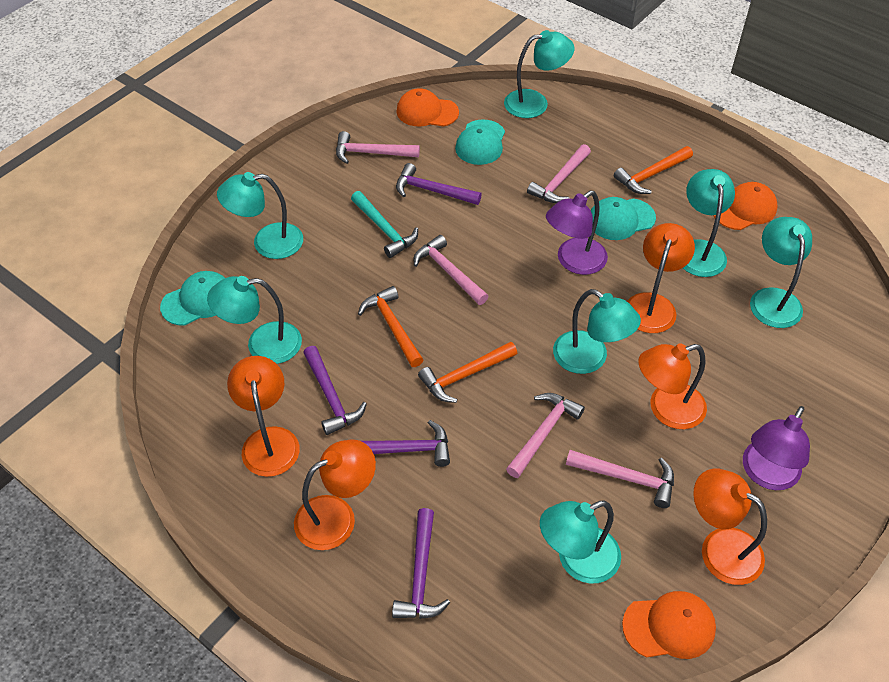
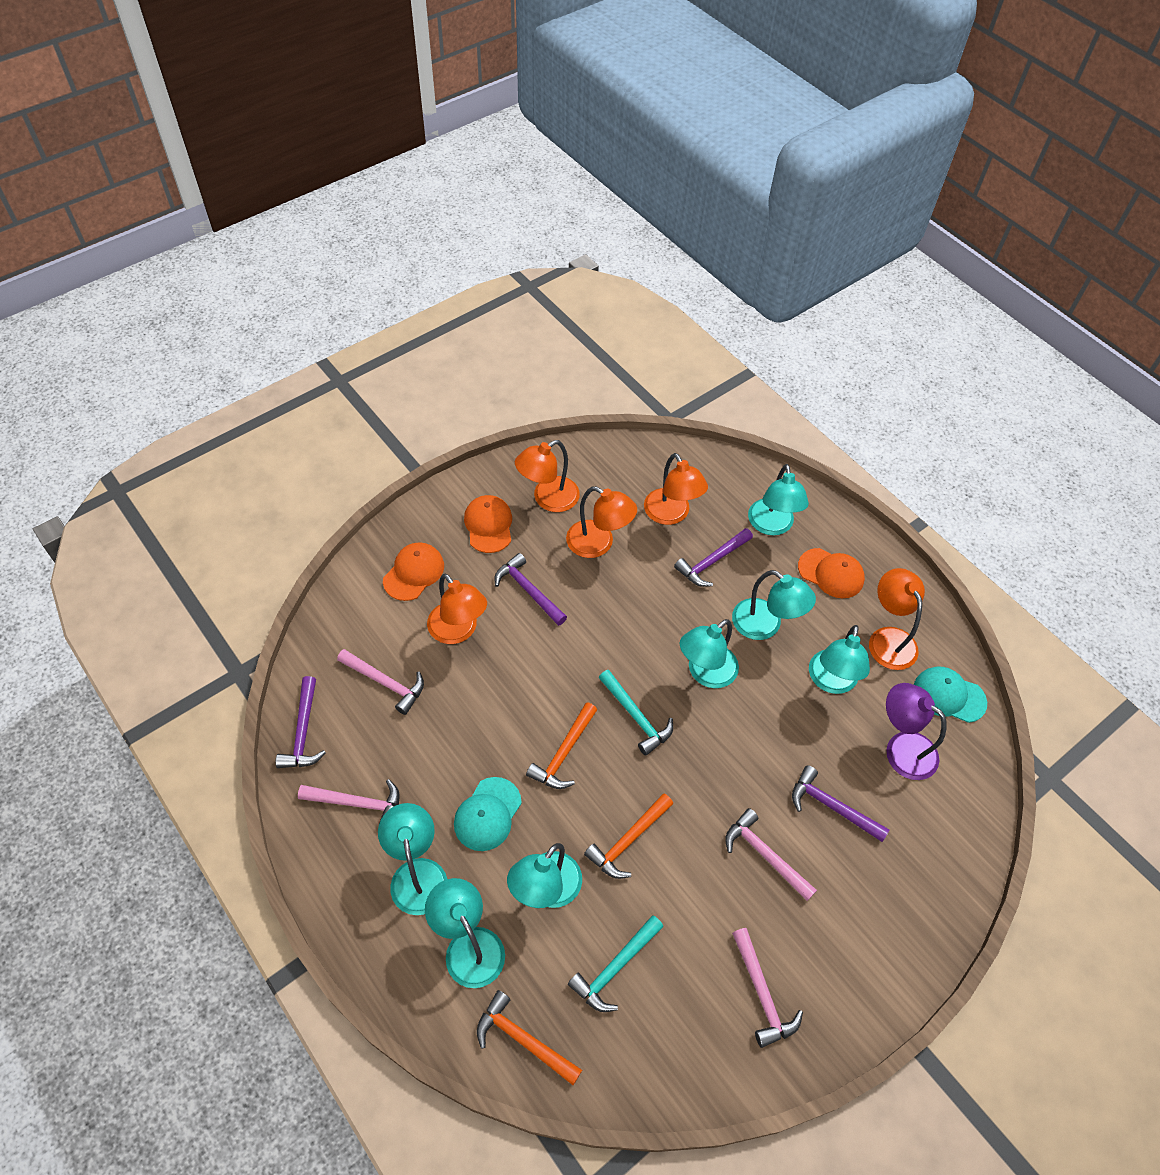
pink hammer: 5 -> 4
purple lamp: 2 -> 1
turquoise cap: 3 -> 2
turquoise hammer: 1 -> 2

